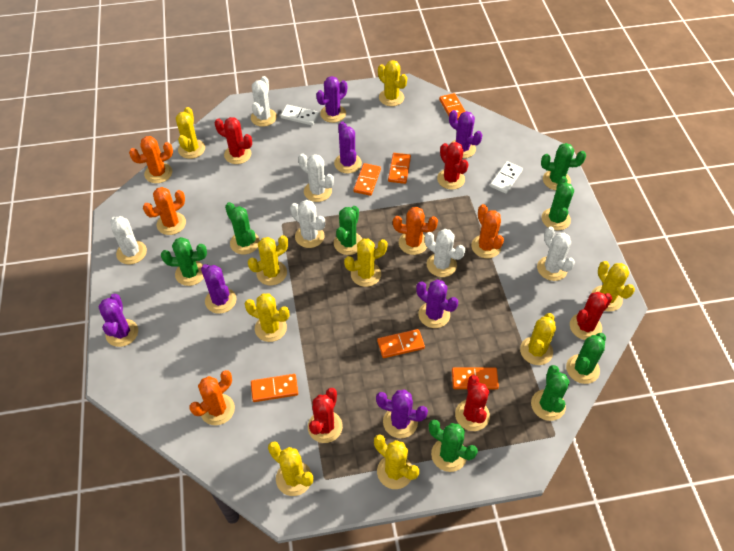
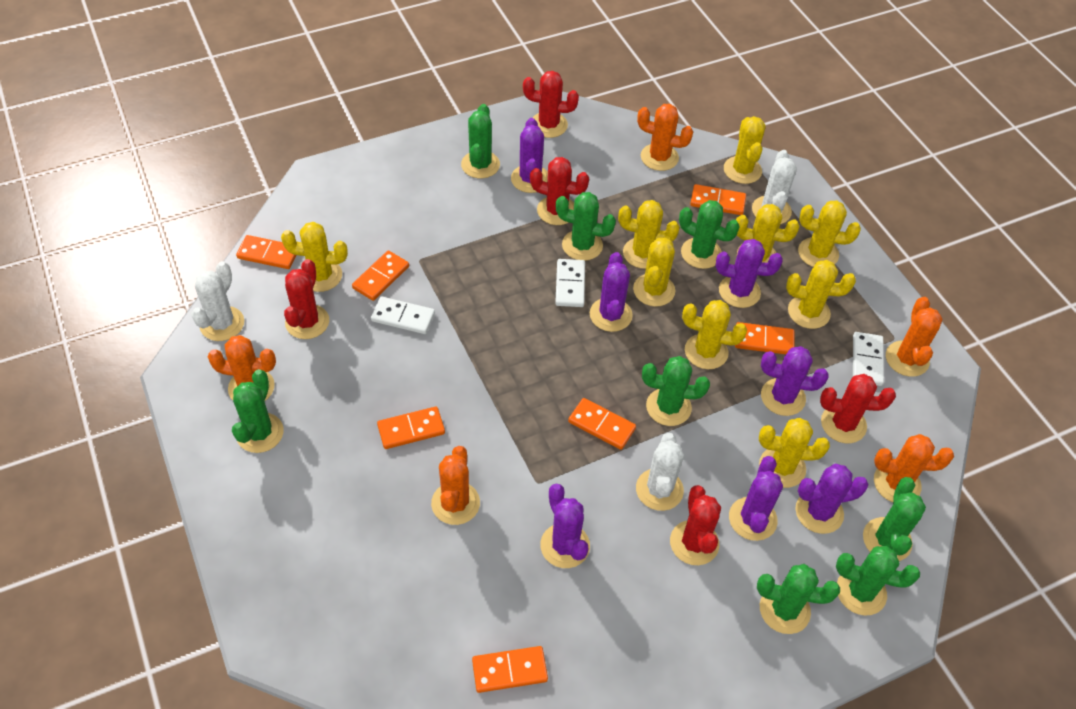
orange domino: 6 -> 7
white cactus: 6 -> 3
white domino: 2 -> 3

